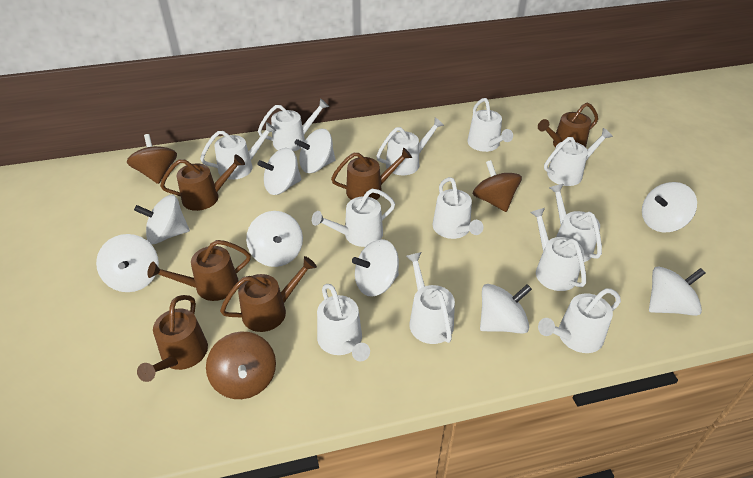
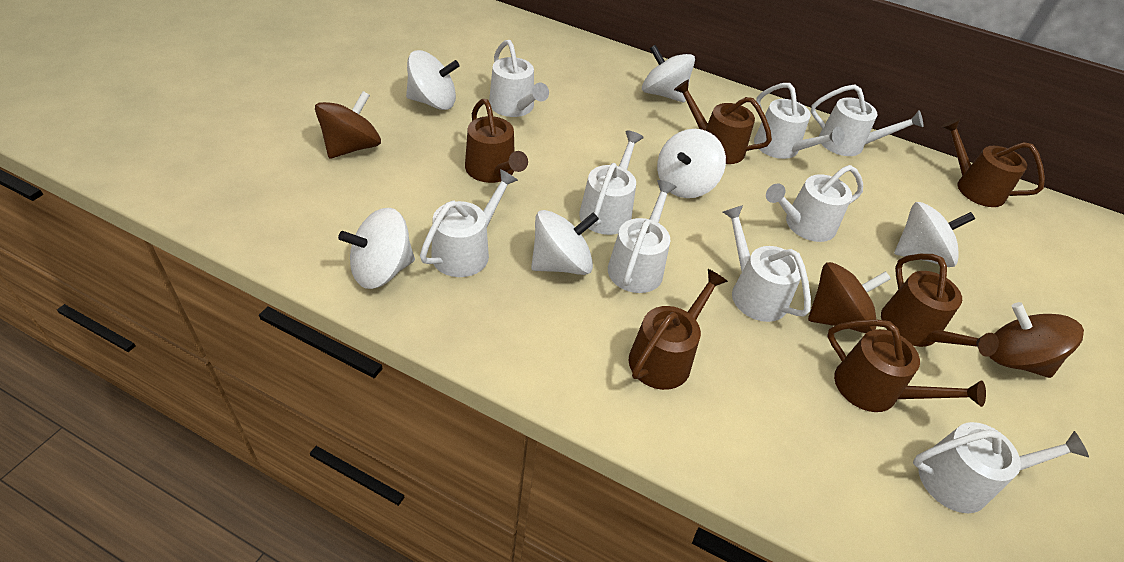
white spinning top: 9 -> 6
white watering can: 12 -> 9

